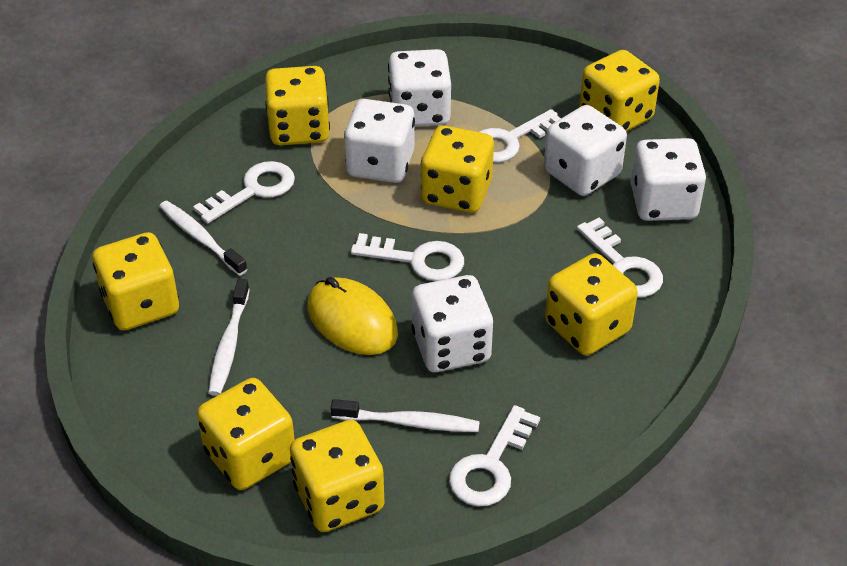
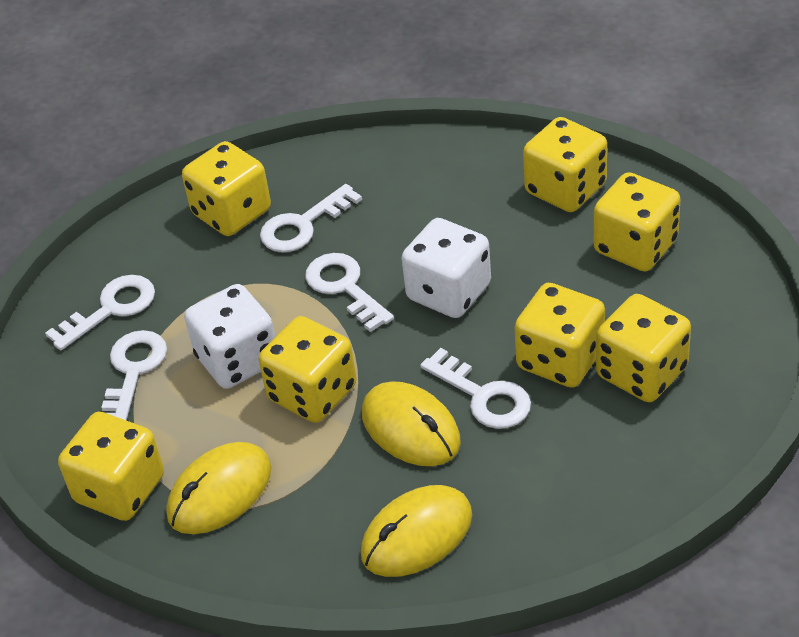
white dice: 5 -> 2
white toothbrush: 3 -> 0
yellow mouse: 1 -> 3

